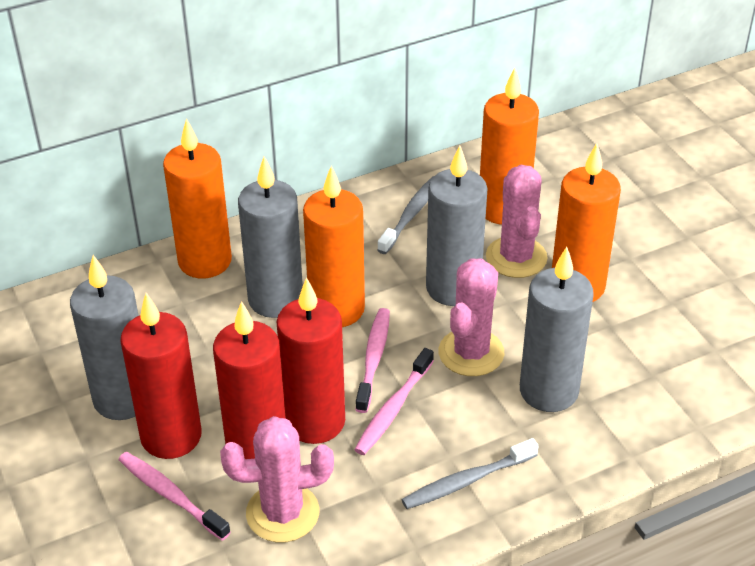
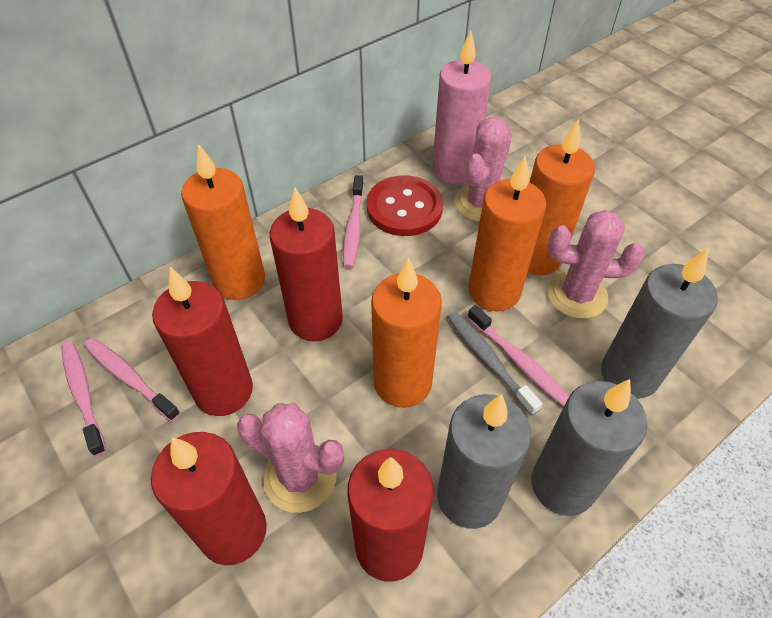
grey candle: 4 -> 3
grey toothbrush: 2 -> 1
pink candle: 0 -> 1
pink toothbrush: 3 -> 4
red button: 0 -> 1
red candle: 3 -> 4

